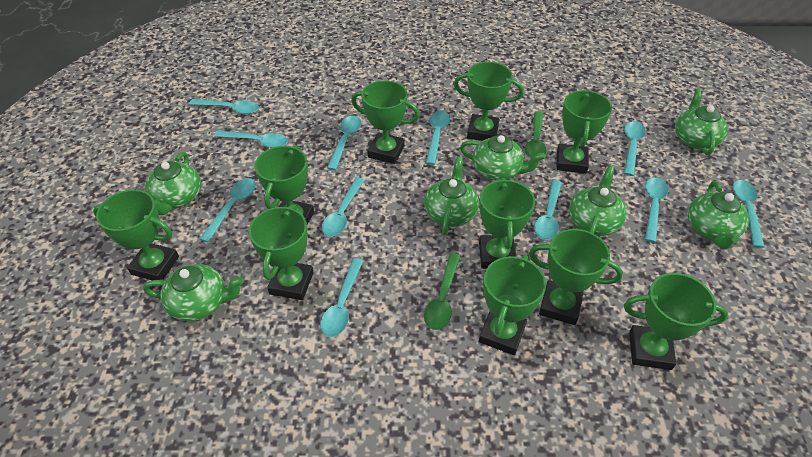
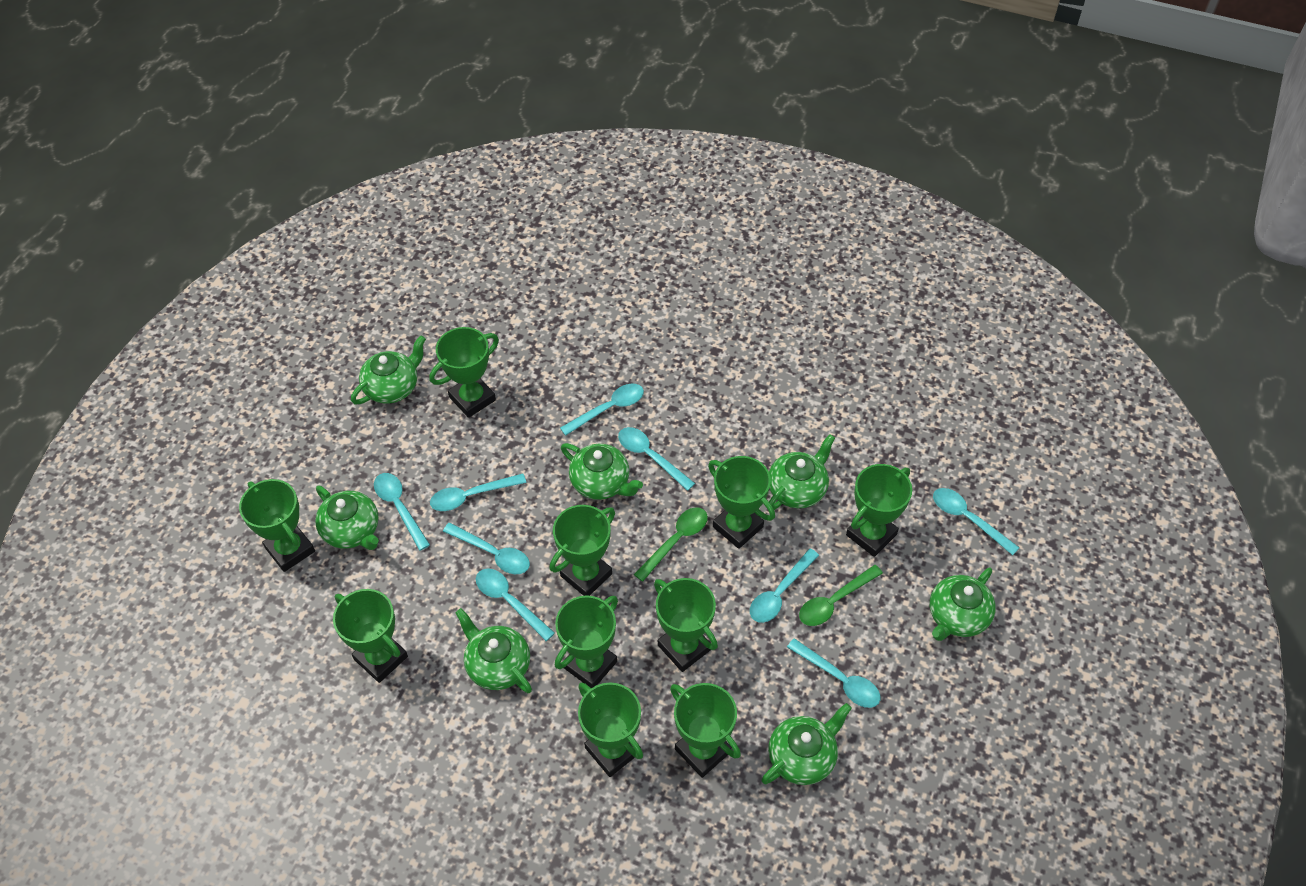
turquoise spoon: 11 -> 9

